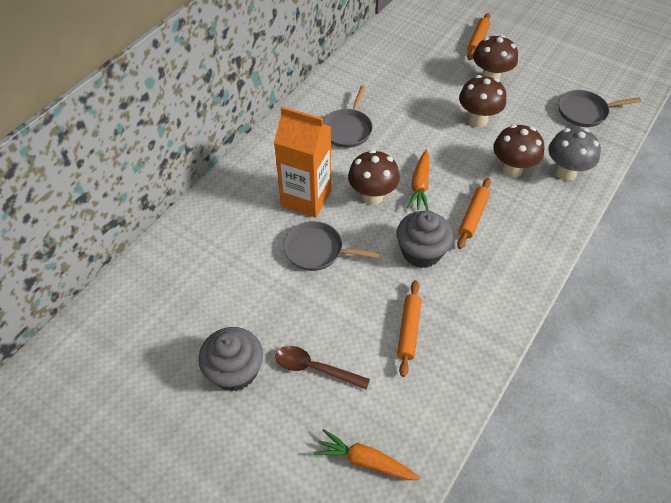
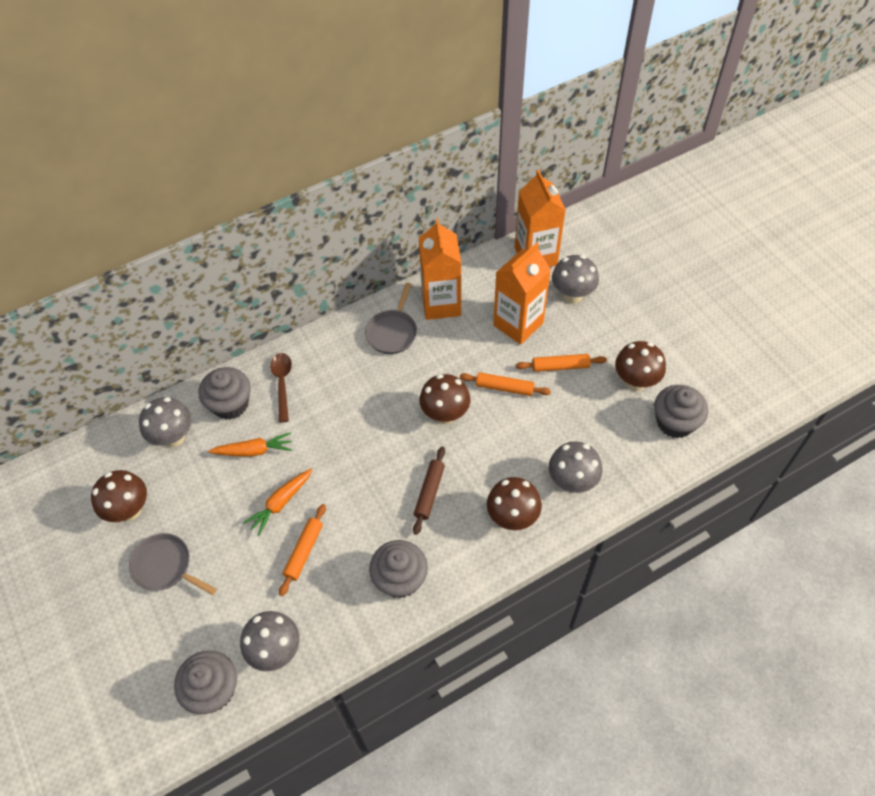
brown rolling pin: 0 -> 1
grey cupcake: 2 -> 4
grey mushroom: 1 -> 4
grey pan: 3 -> 2
orange carton: 1 -> 3

